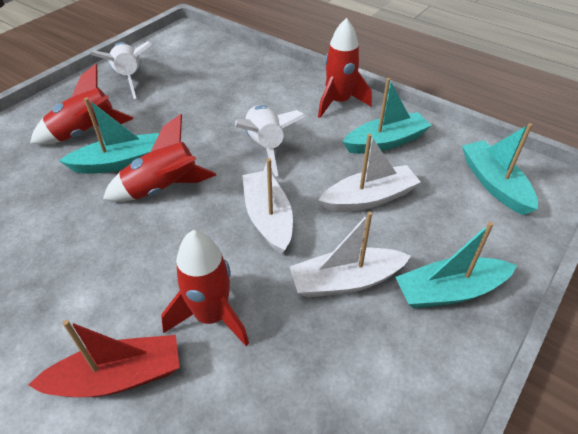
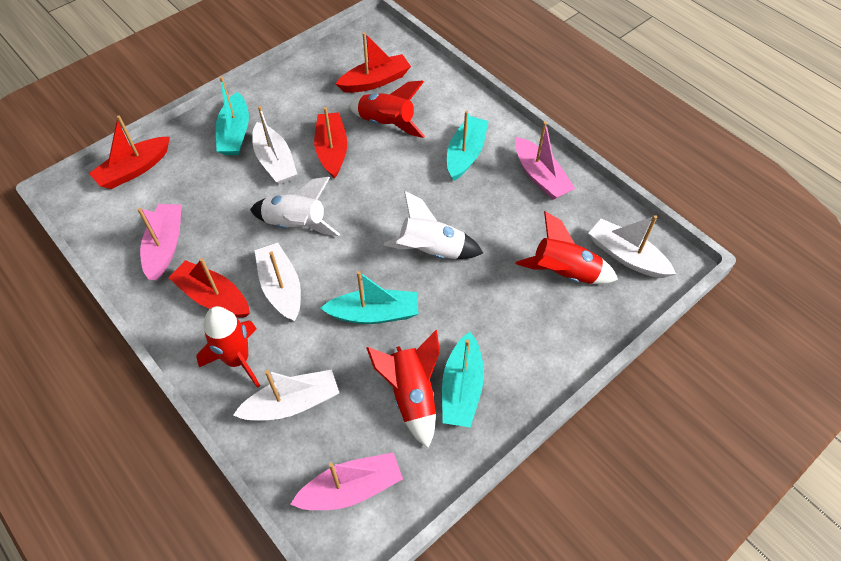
pink boat: 0 -> 3
red boat: 1 -> 4
white boat: 3 -> 4

